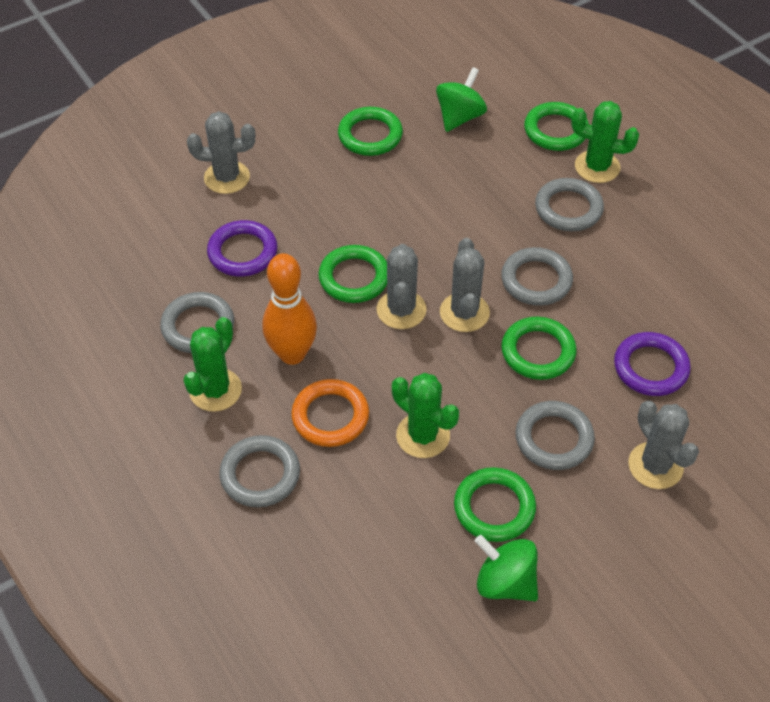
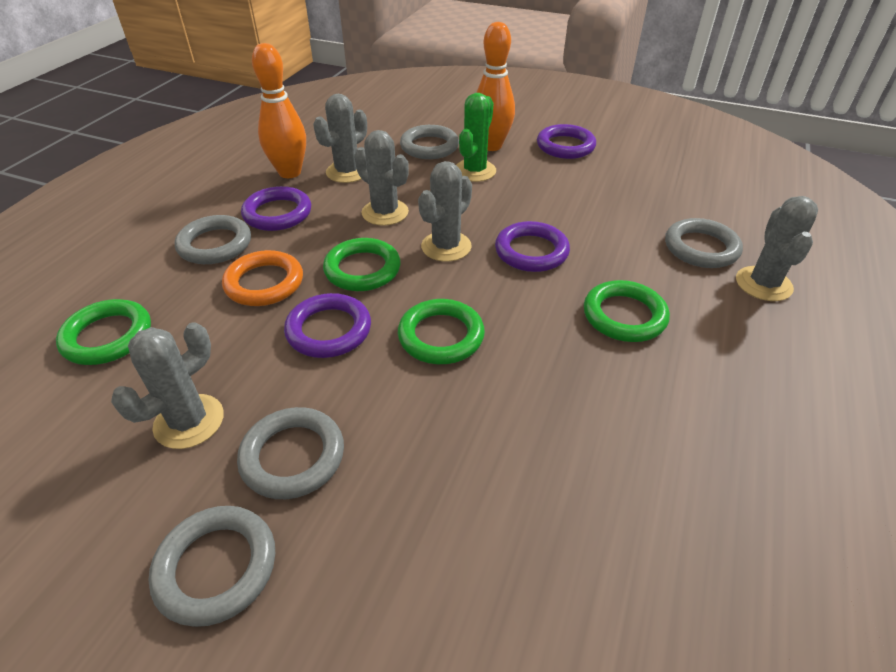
green cactus: 3 -> 1
green ring: 5 -> 4
green spinning top: 2 -> 0
grey cactus: 4 -> 5
orange bowling pin: 1 -> 2
purple ring: 2 -> 4

